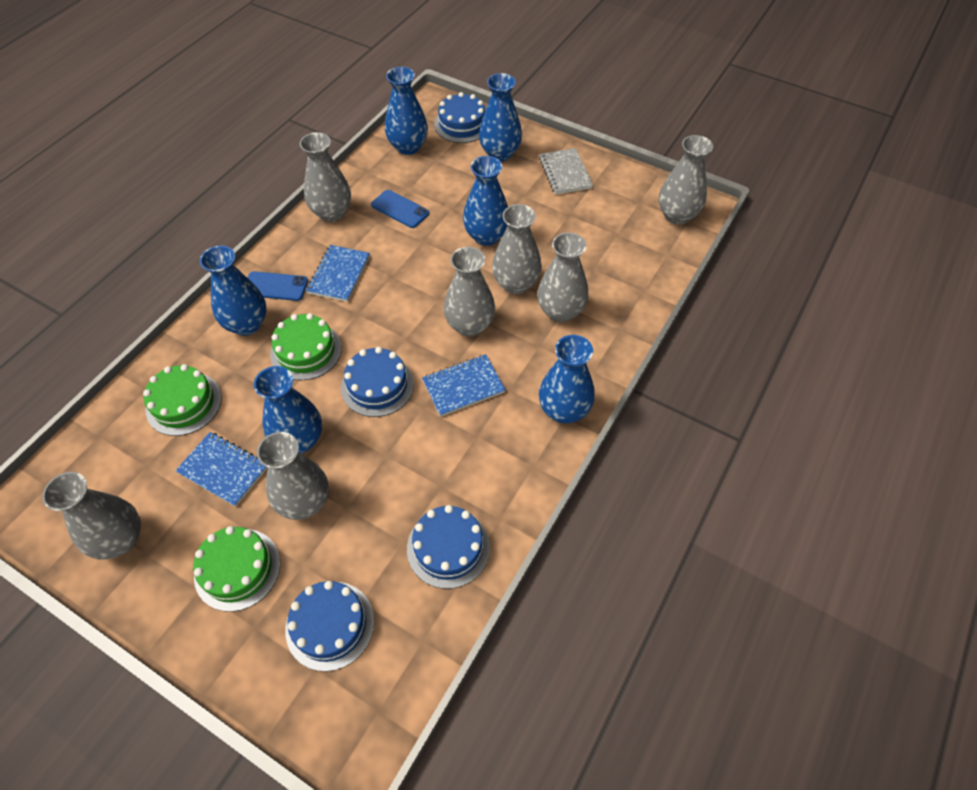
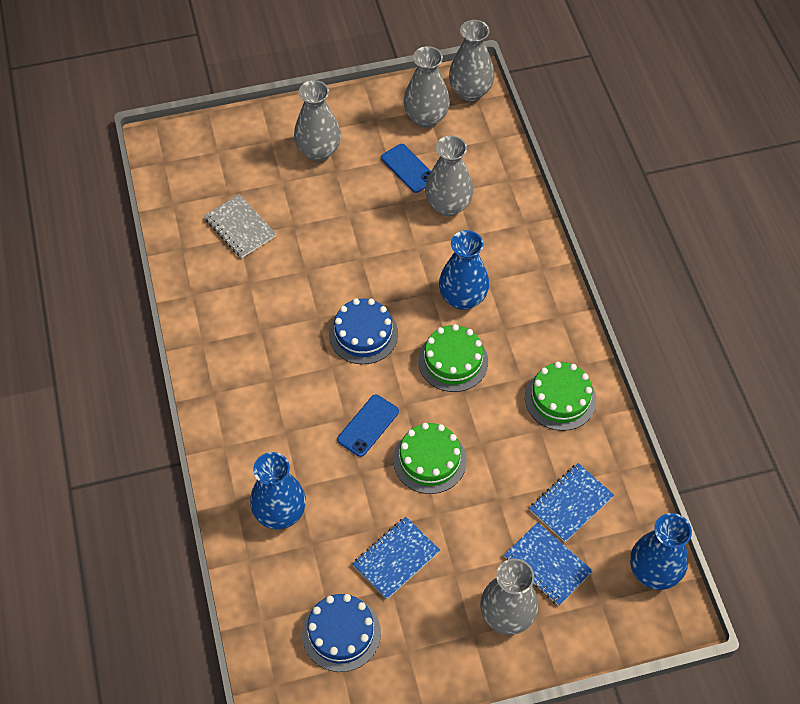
blue cake: 4 -> 2
blue vase: 6 -> 3
grey vase: 7 -> 5

